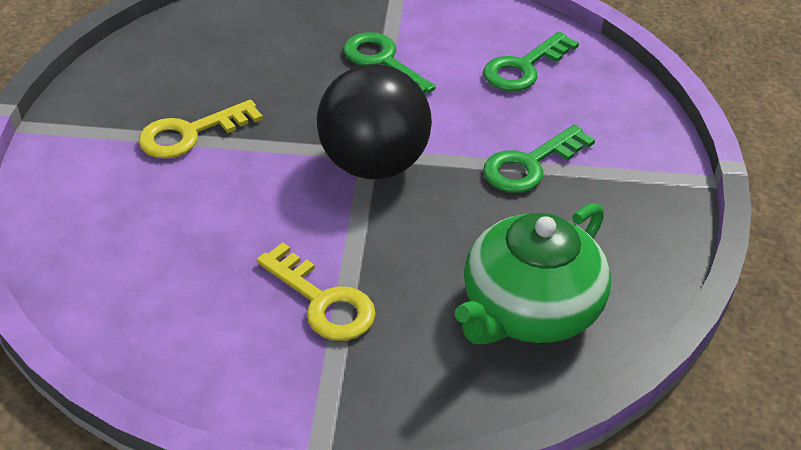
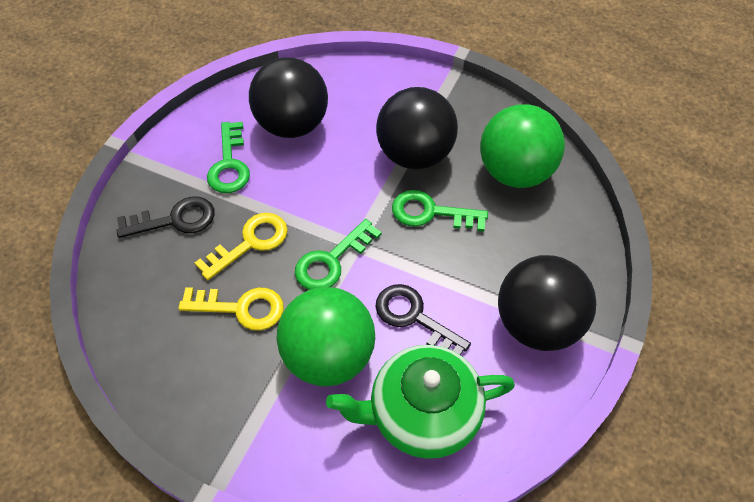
black ball: 1 -> 3
black key: 0 -> 2
green ball: 0 -> 2

